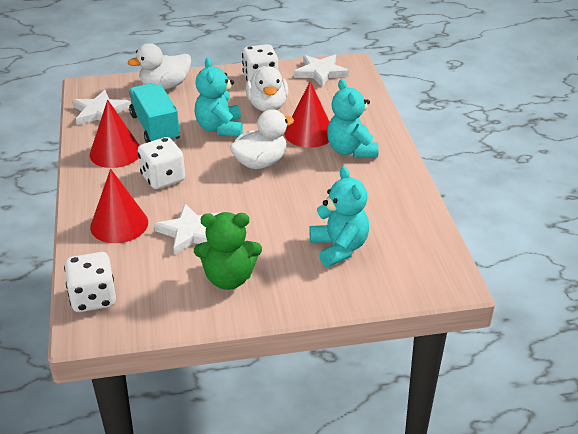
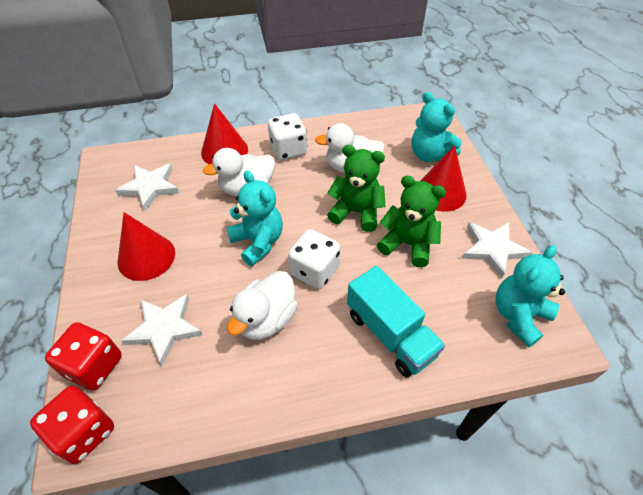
green teddy bear: 1 -> 2
red dice: 0 -> 2
white dice: 3 -> 2

